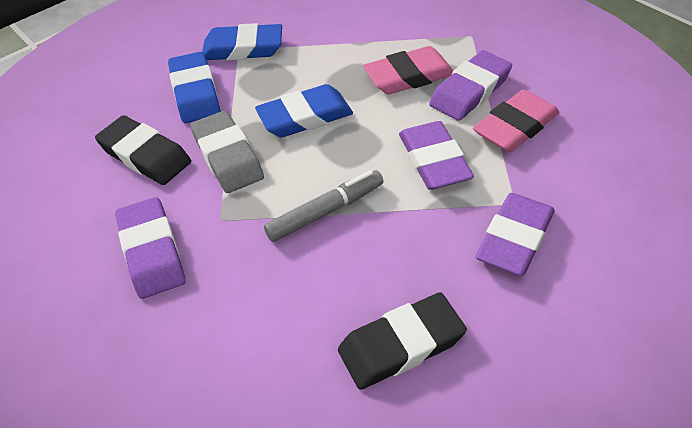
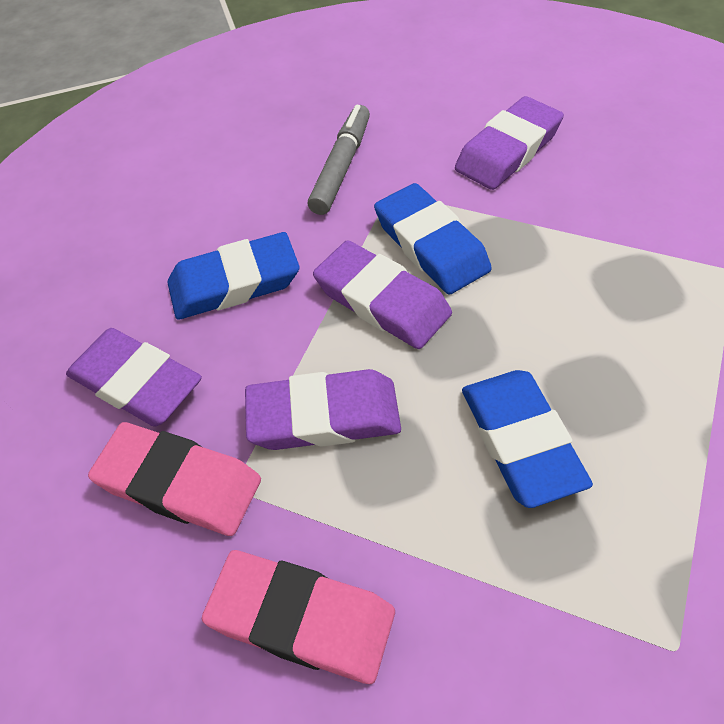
black eraser: 2 -> 0
grey eraser: 1 -> 0

